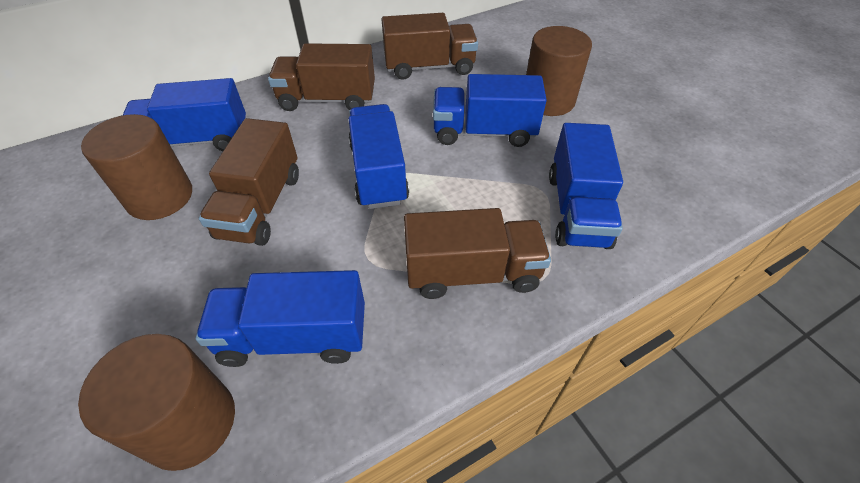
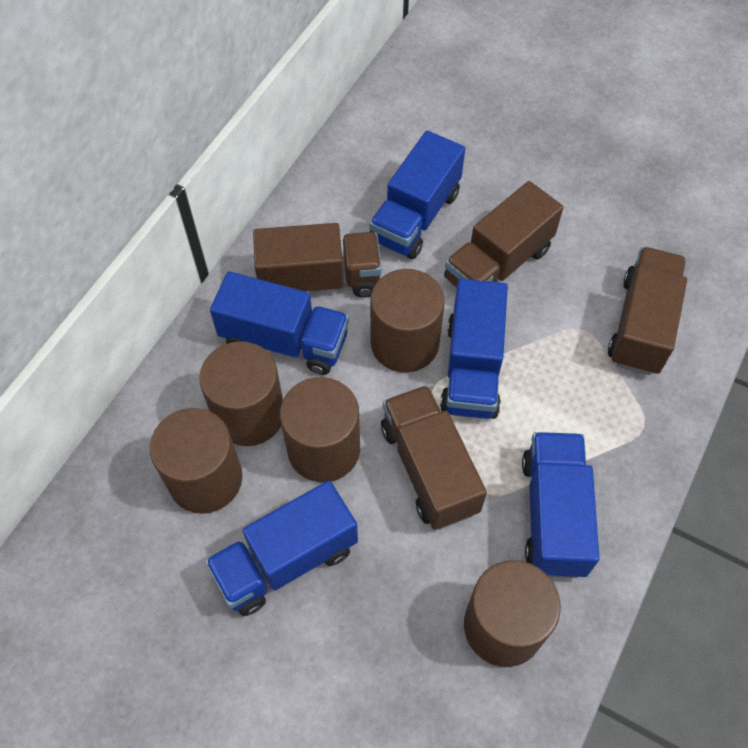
brown cylinder: 3 -> 5

